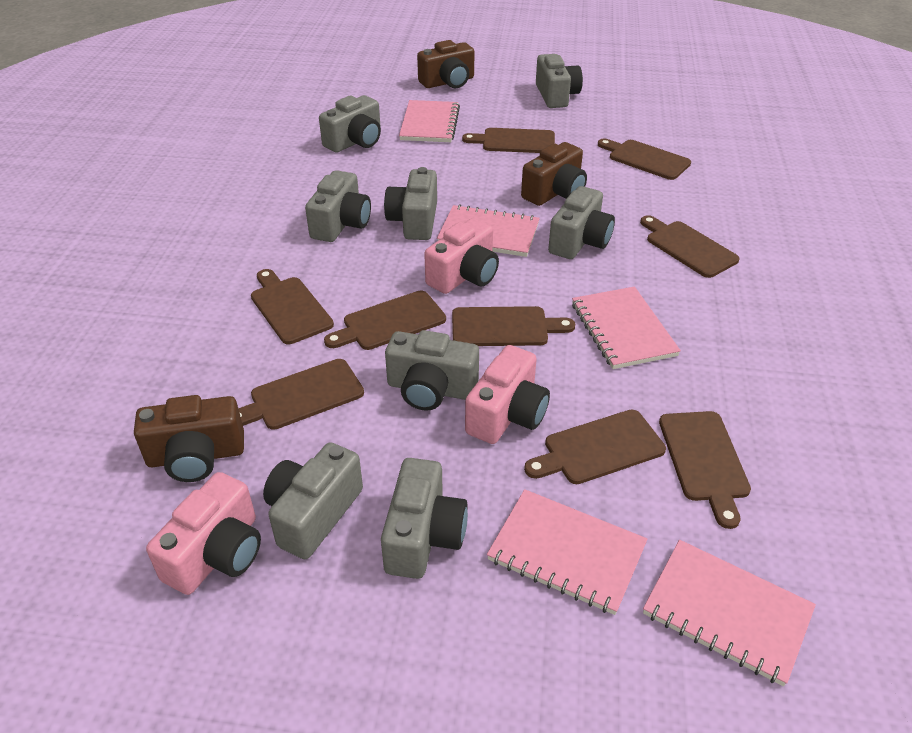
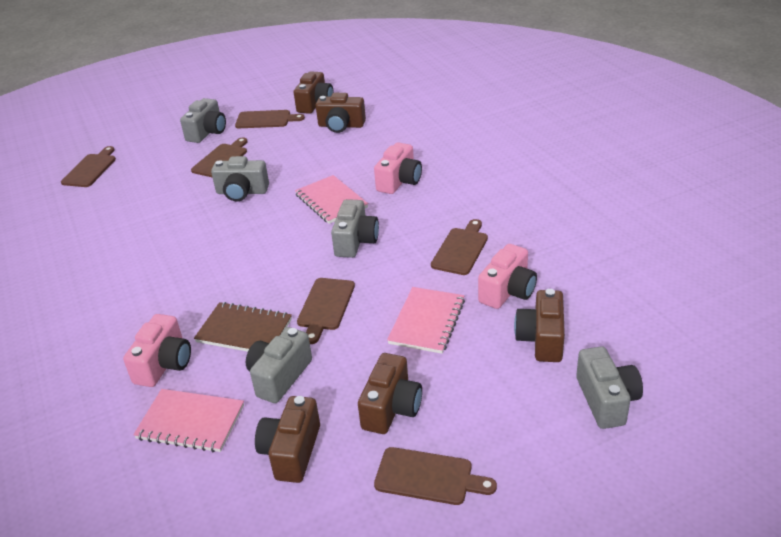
brown camera: 3 -> 5
brown cutting board: 9 -> 6
brown notebook: 0 -> 1
grey camera: 8 -> 5
pink notebook: 5 -> 3

